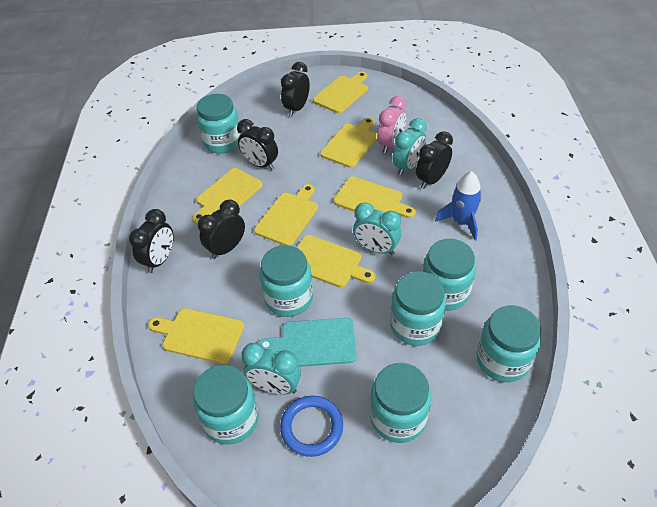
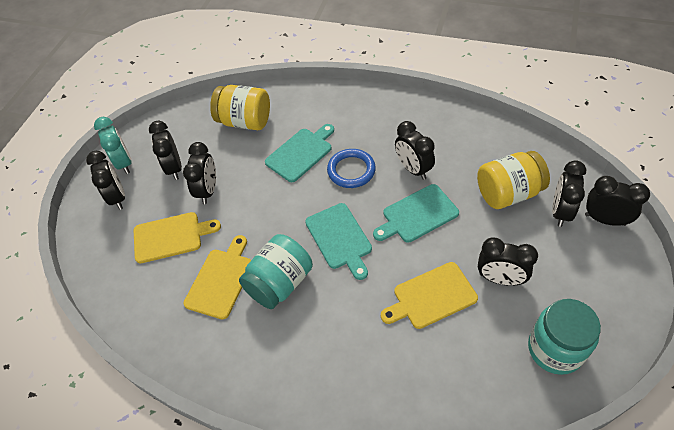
black clock: 5 -> 7
blue rocket: 1 -> 0
pink clock: 1 -> 0
turquoise clock: 3 -> 1
turquoise cutting board: 1 -> 3
turquoise jar: 7 -> 2
yellow cutting board: 7 -> 3
yellow jar: 0 -> 2

